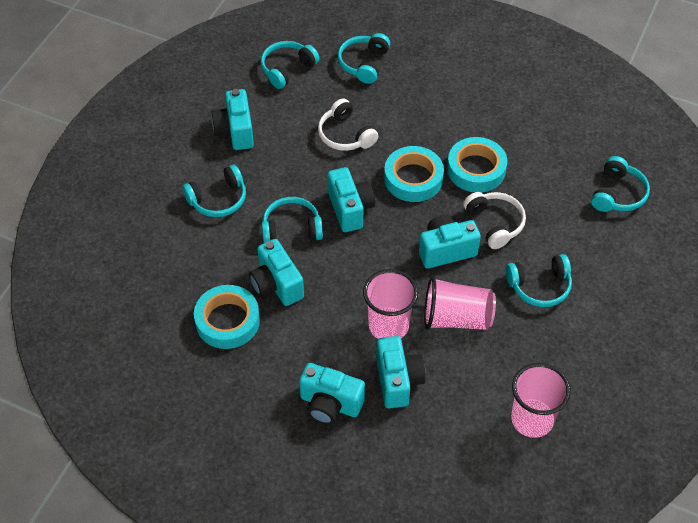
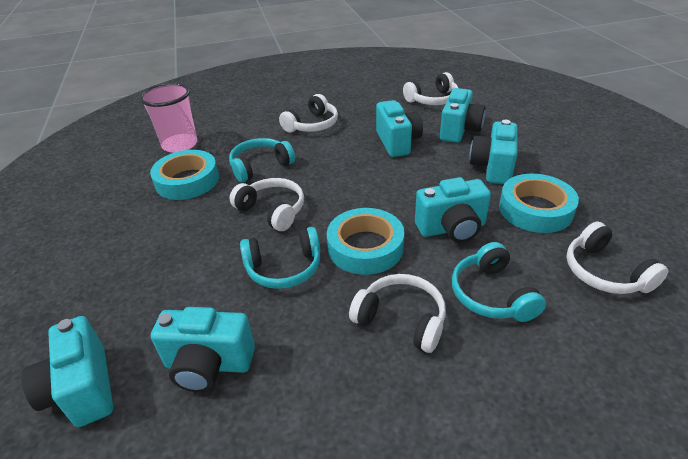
pink cup: 3 -> 1
turquoise headphones: 6 -> 3
white headphones: 2 -> 5

